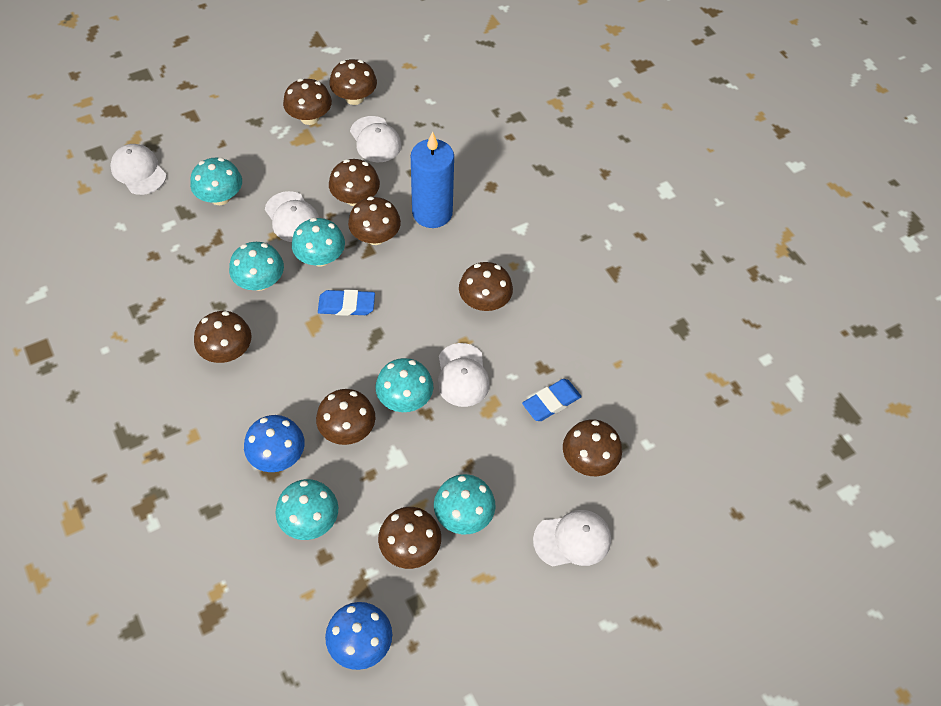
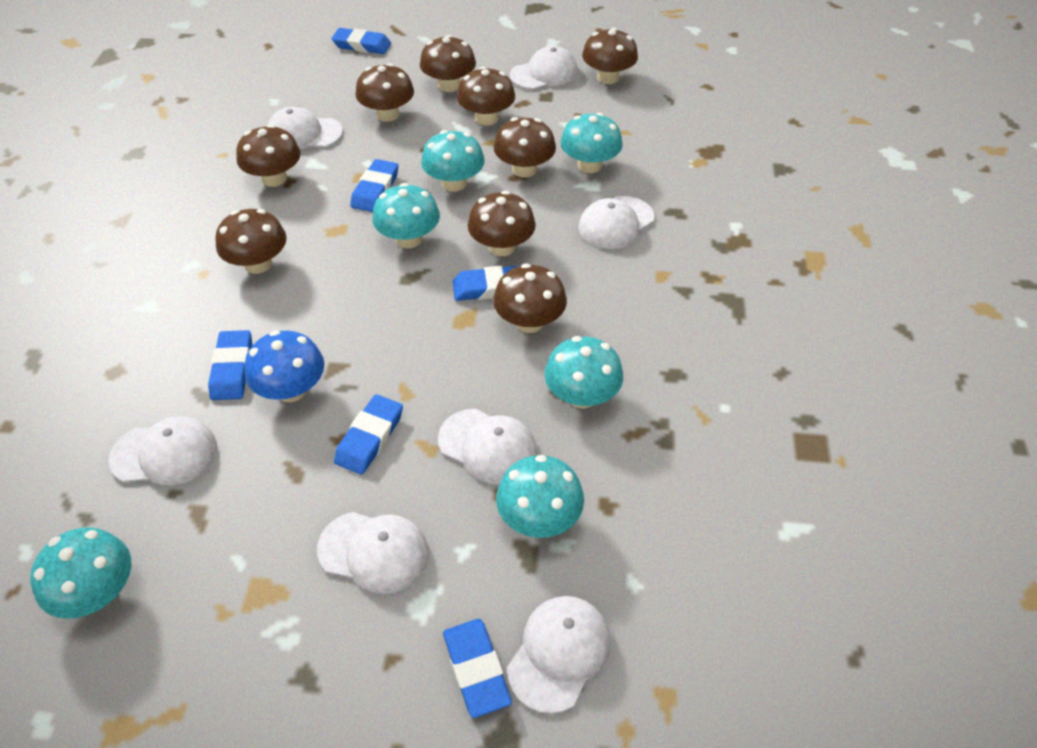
blue candle: 1 -> 0
blue eraser: 2 -> 6
blue mushroom: 2 -> 1
white cap: 5 -> 7

